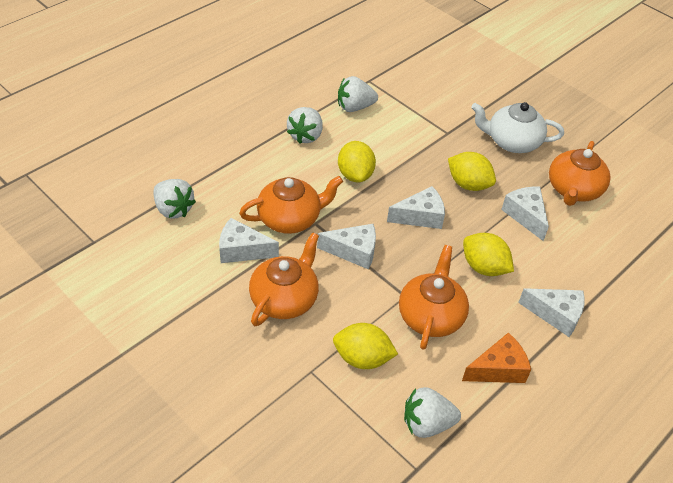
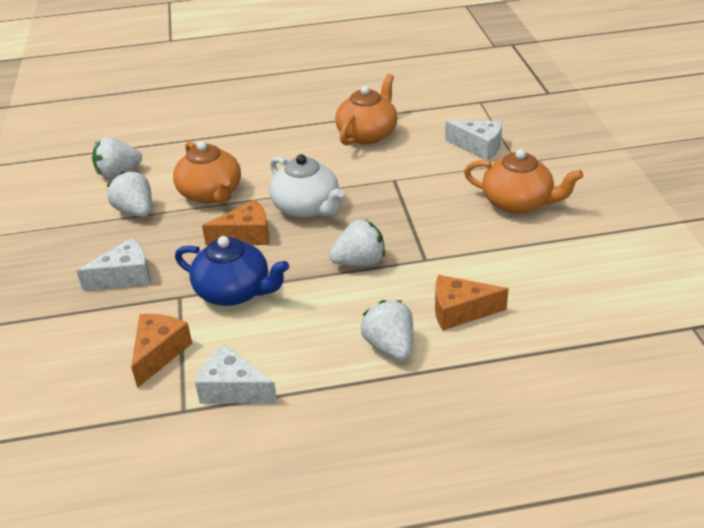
blue teapot: 0 -> 1
orange cheese: 1 -> 3
orange teapot: 4 -> 3
white cheese: 5 -> 3
yellow lemon: 4 -> 0

